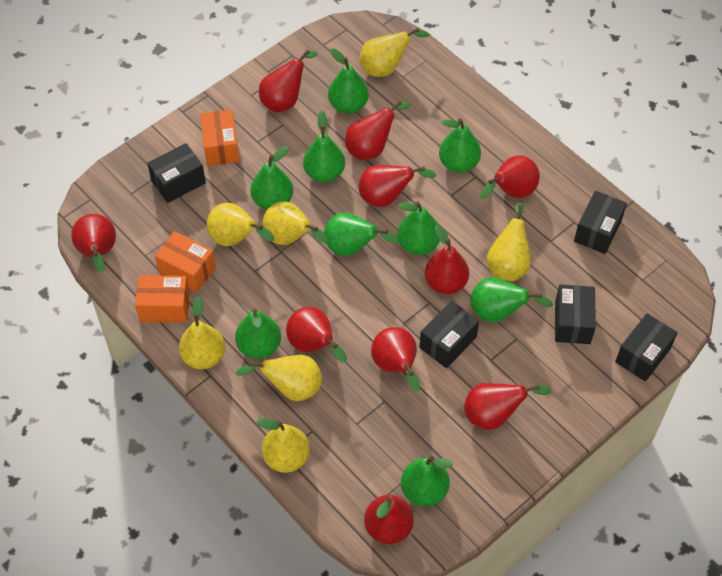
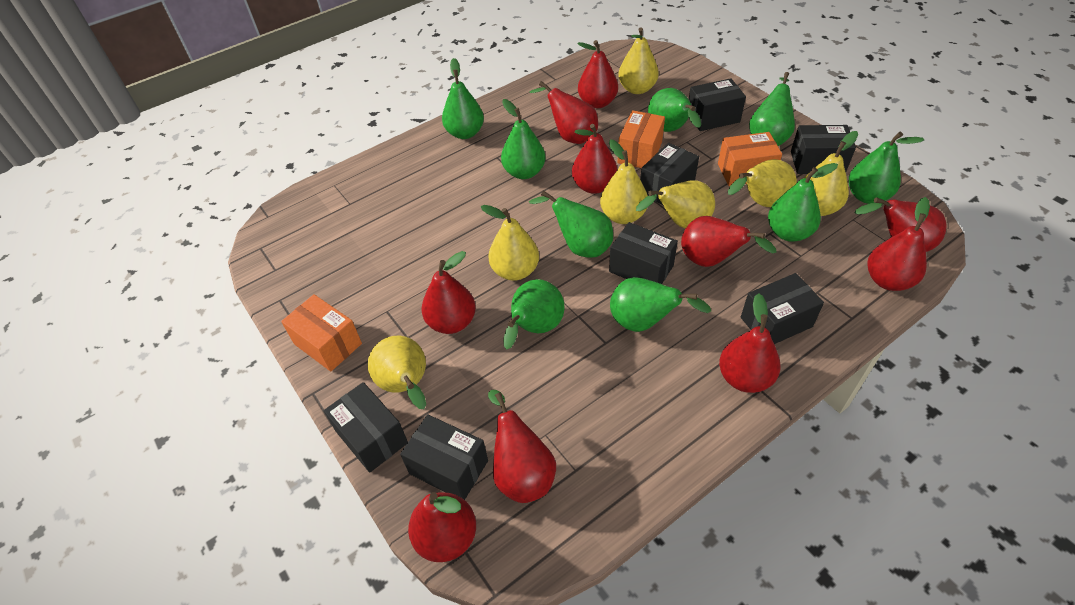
black box: 5 -> 7

